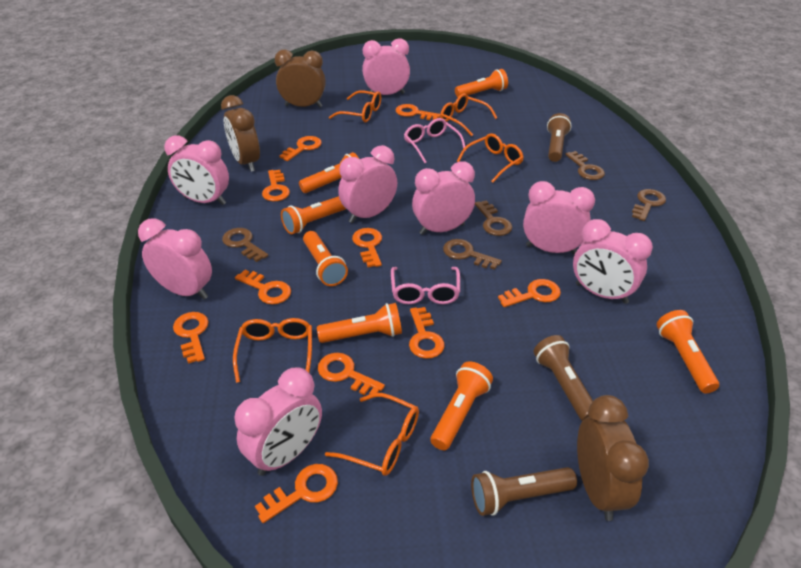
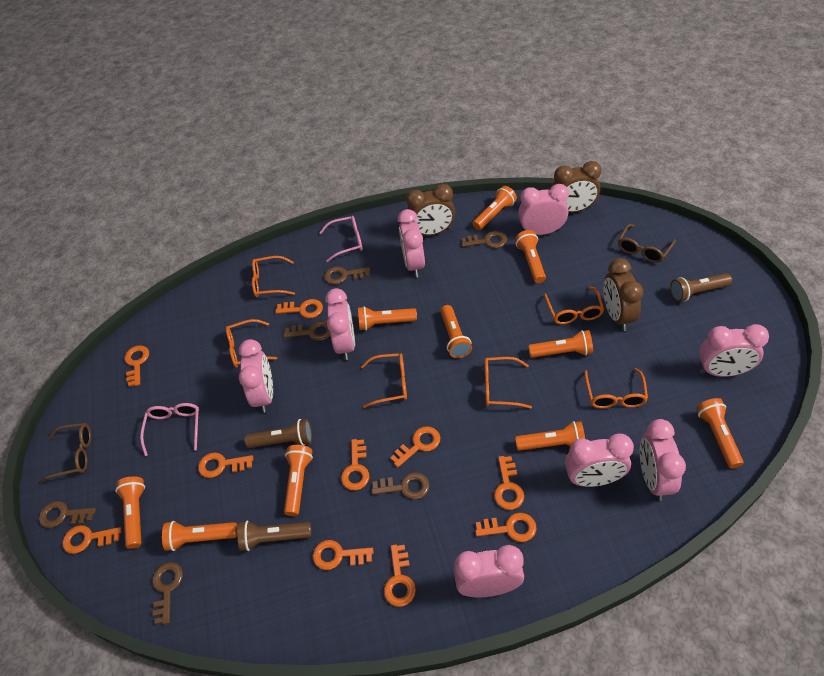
brown glasses: 0 -> 2
brown key: 5 -> 6
orange flashlight: 7 -> 10
orange glasses: 5 -> 6

